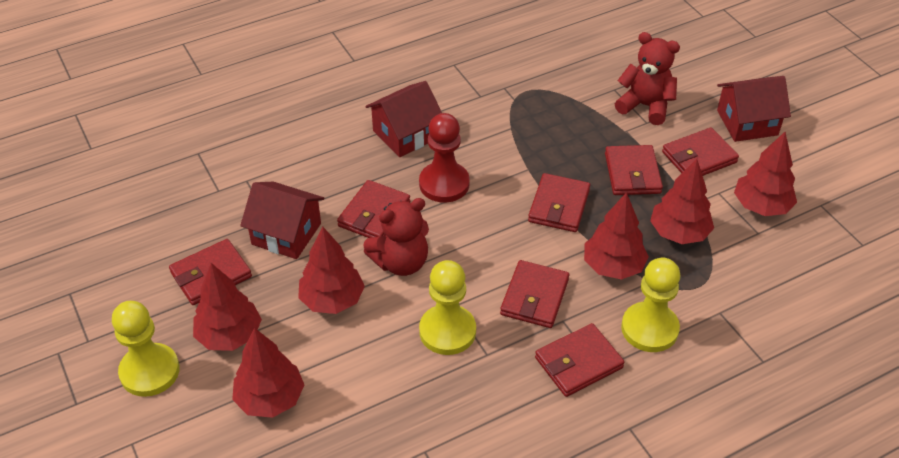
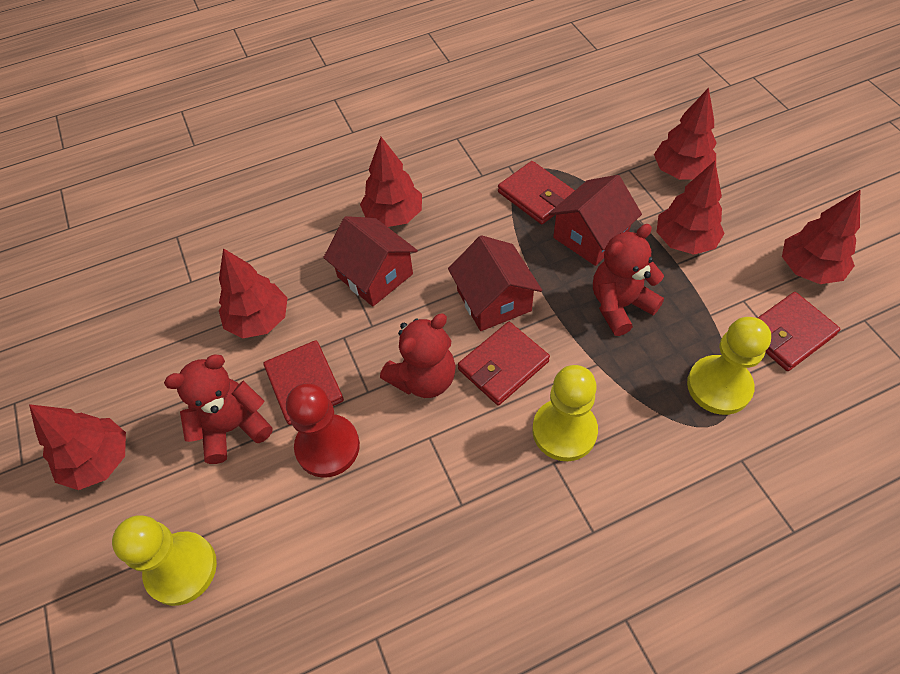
red teddy bear: 2 -> 3
red wallet: 7 -> 4

